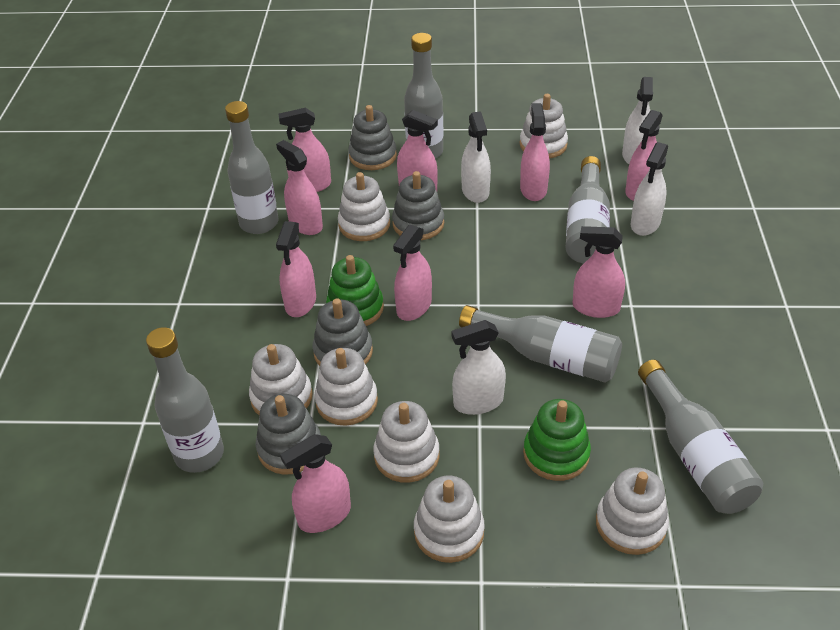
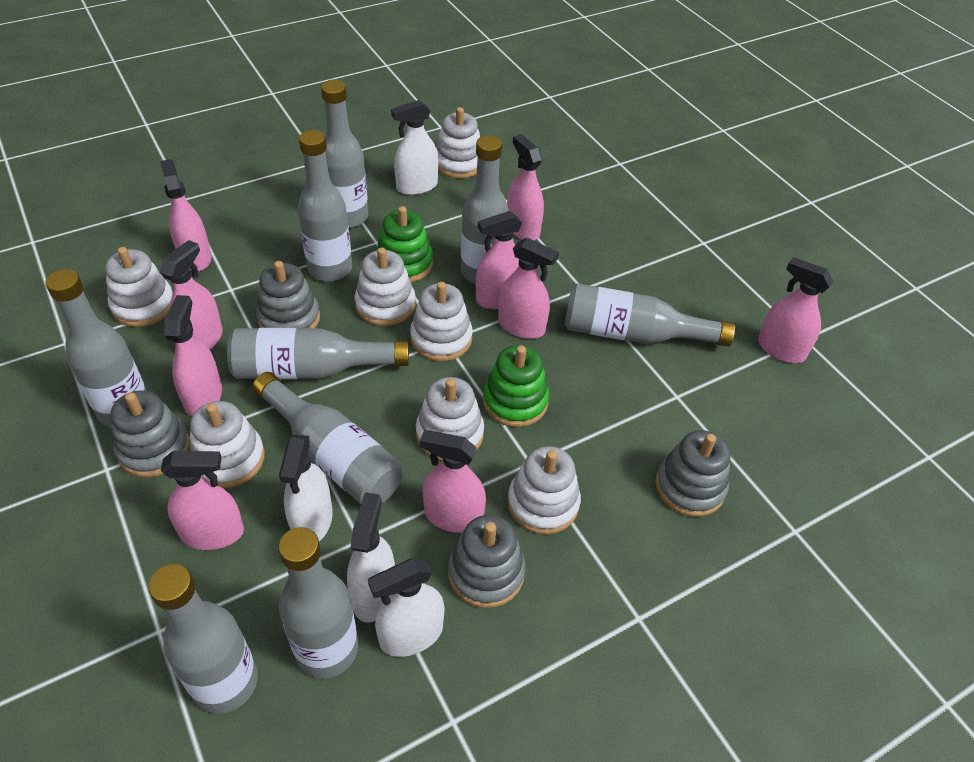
grey bottle: 6 -> 9

